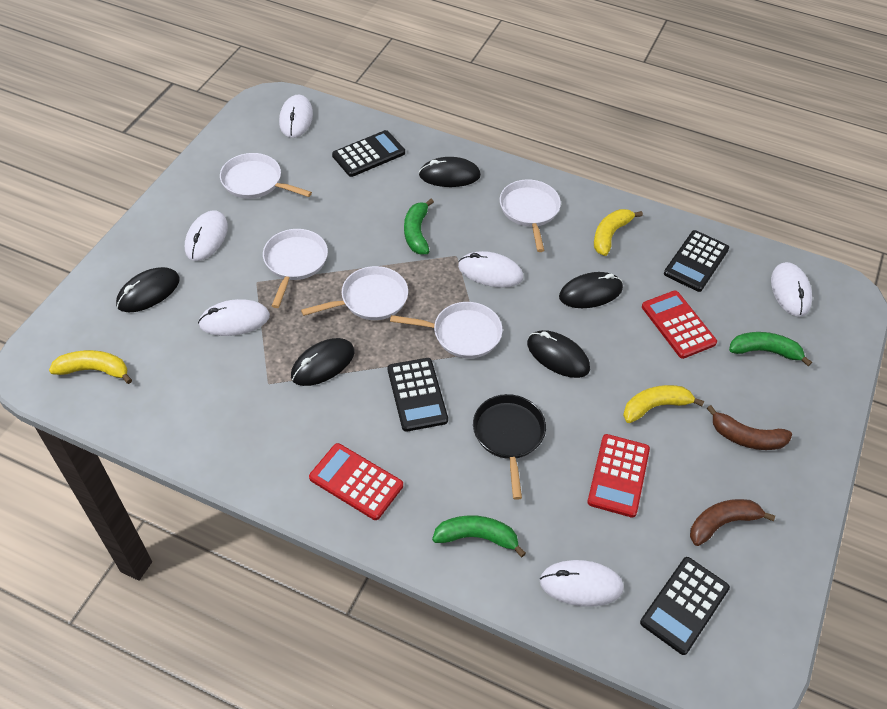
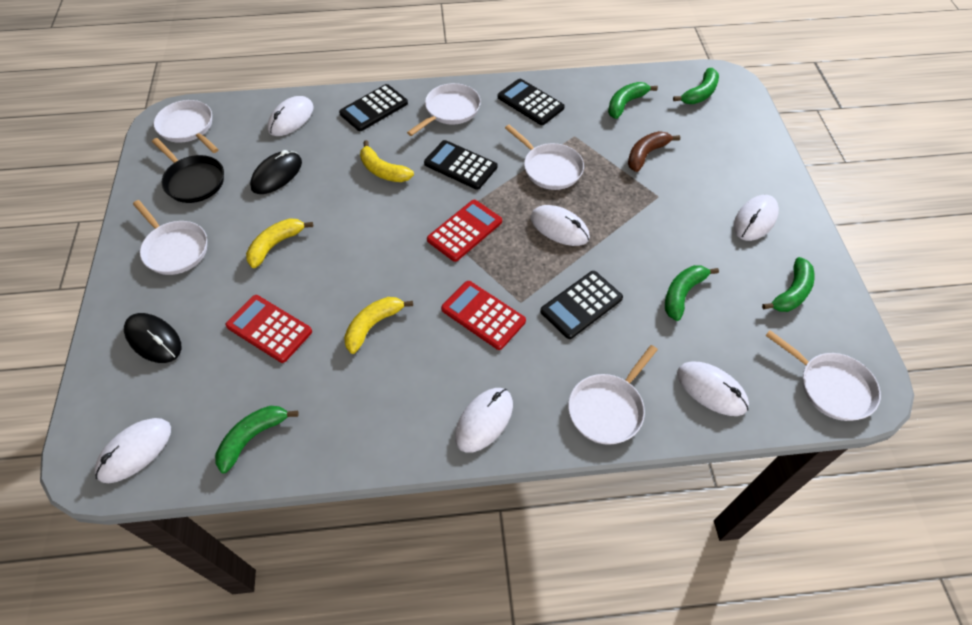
black mouse: 5 -> 2
brown banana: 2 -> 1
green banana: 3 -> 5
white pan: 5 -> 6

